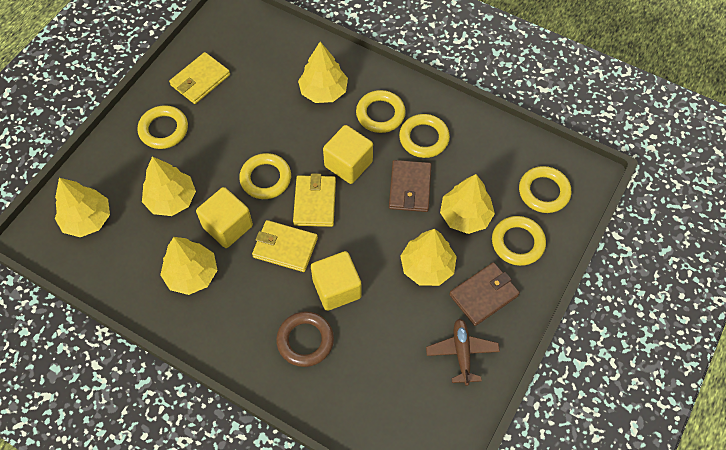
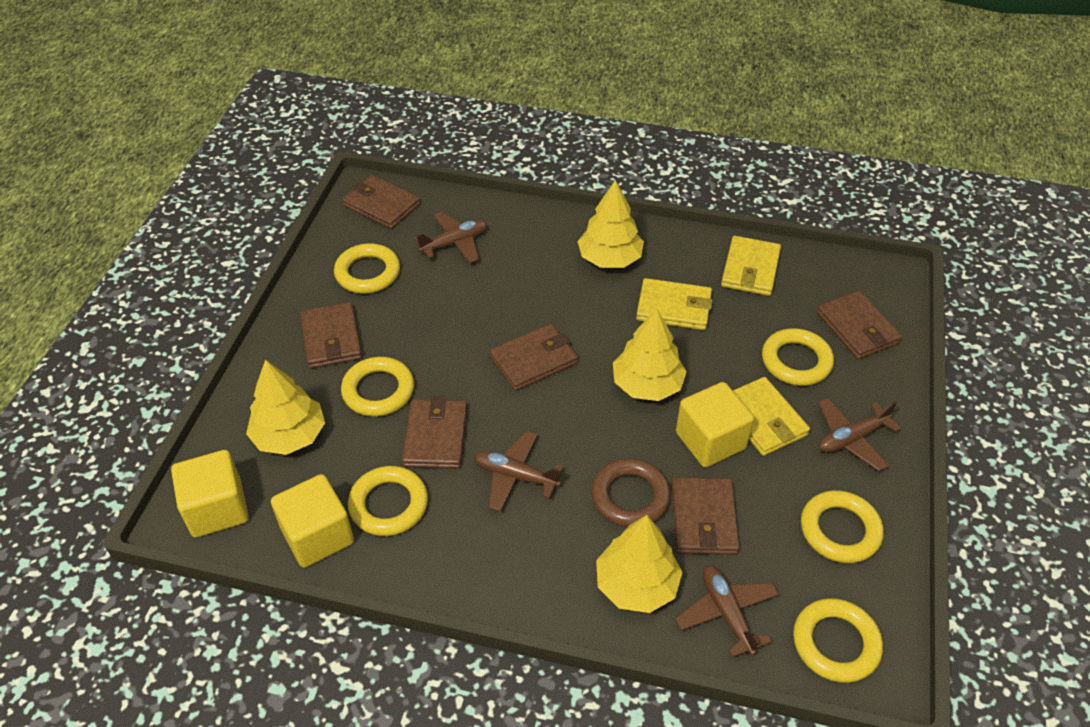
brown plane: 1 -> 4
brown wallet: 2 -> 6
yellow tree: 6 -> 4

